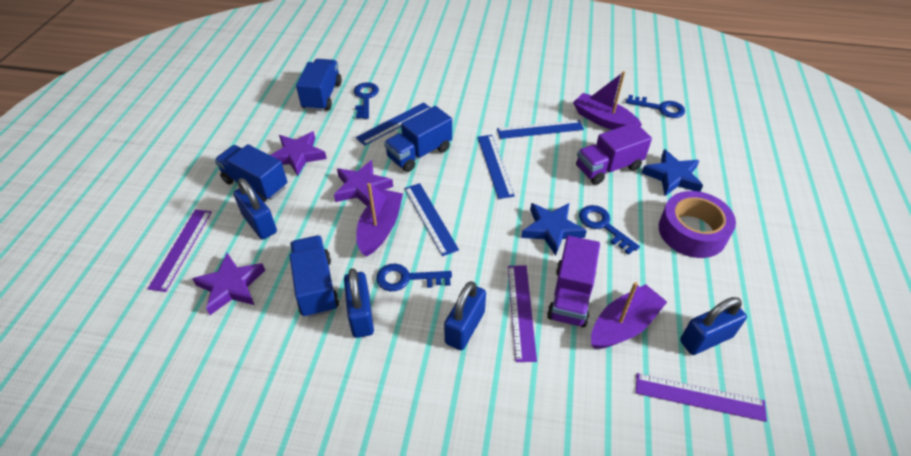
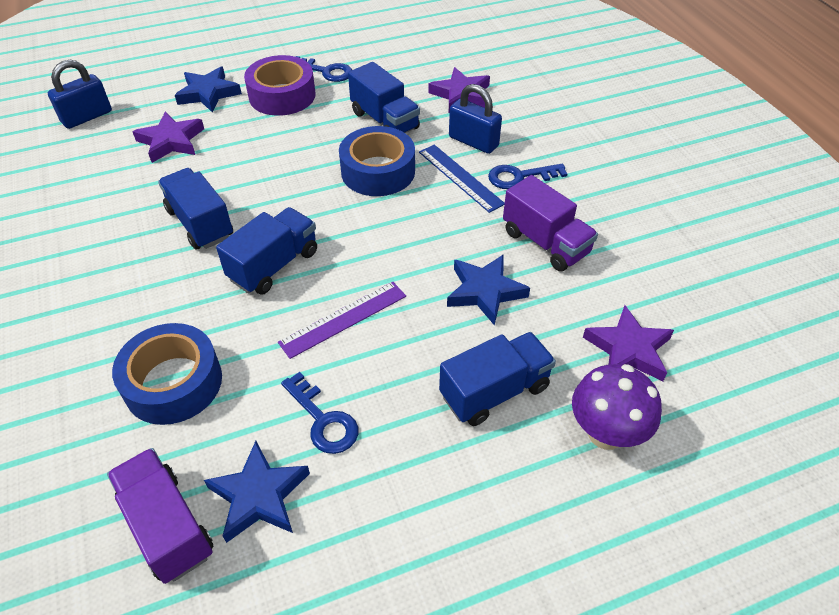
blue key: 4 -> 3
blue padlock: 4 -> 2
blue ruler: 4 -> 1
blue star: 2 -> 3
blue tape: 0 -> 2
purple boat: 3 -> 0
purple mushroom: 0 -> 1
purple ruler: 3 -> 1

